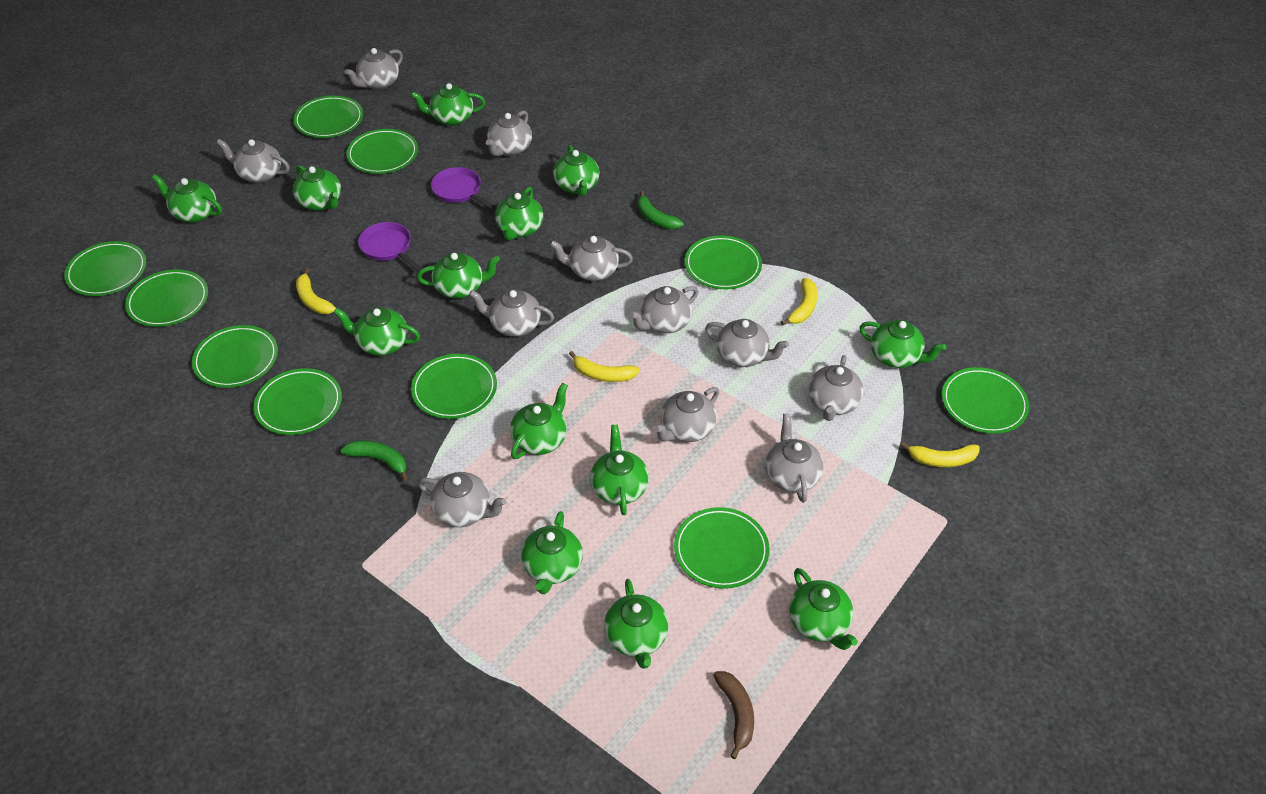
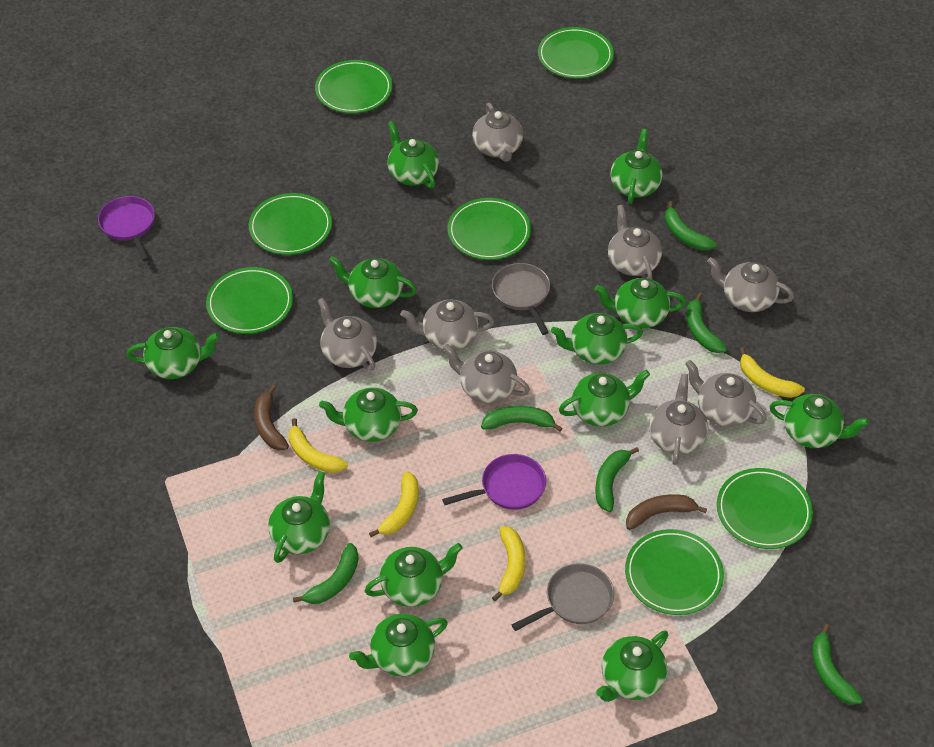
brown banana: 1 -> 2
green banana: 2 -> 6
green plate: 10 -> 7
grey pan: 0 -> 2
grey teapot: 11 -> 8

